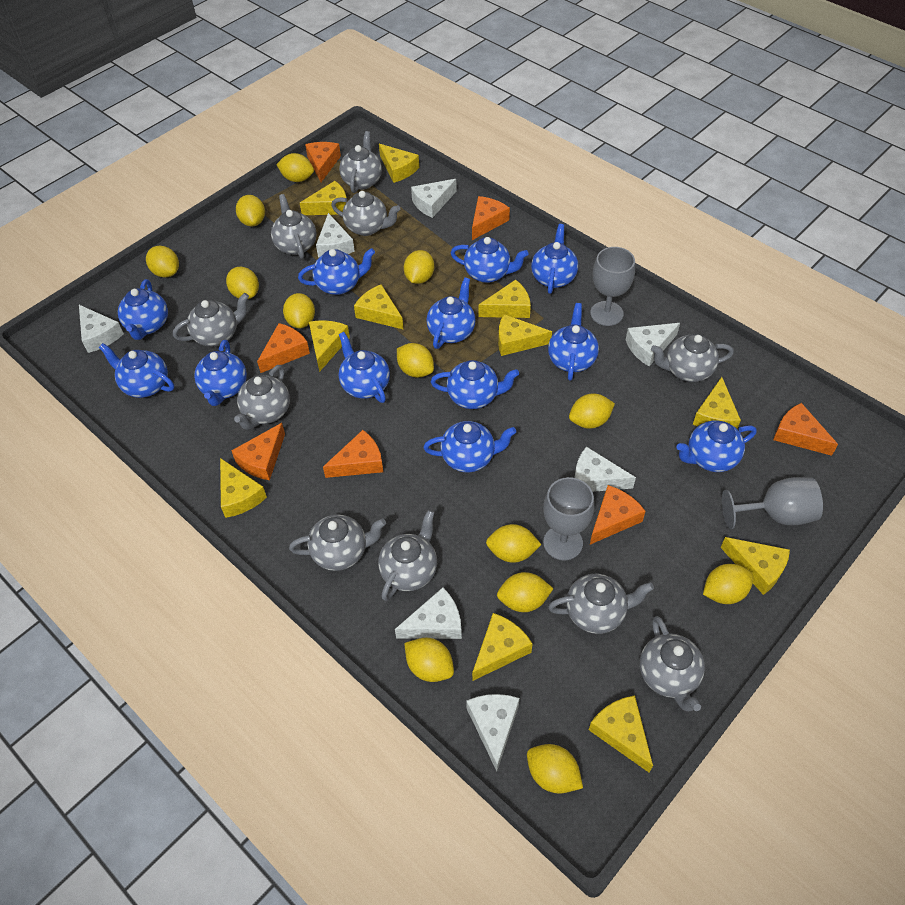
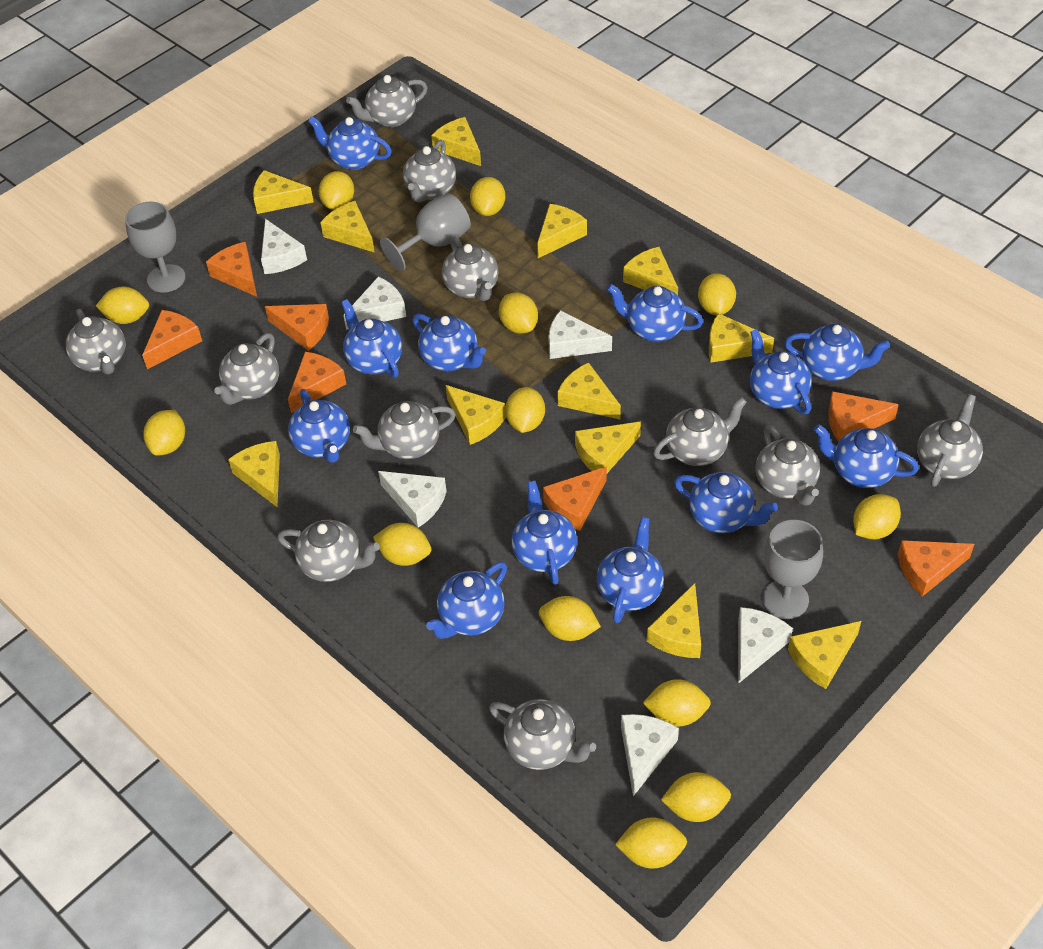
grey teapot: 10 -> 11
white cheese: 7 -> 6
yellow cheese: 11 -> 12

